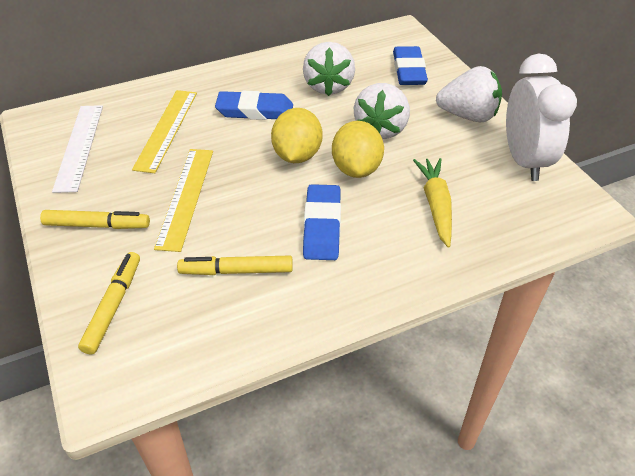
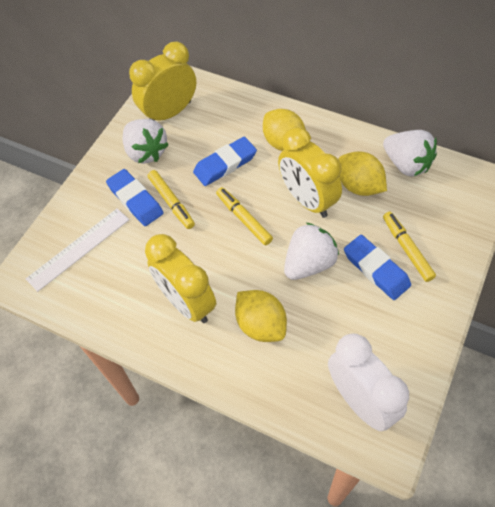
yellow carrot: 1 -> 0
yellow clock: 0 -> 3
yellow lemon: 2 -> 3
yellow ruler: 2 -> 0

